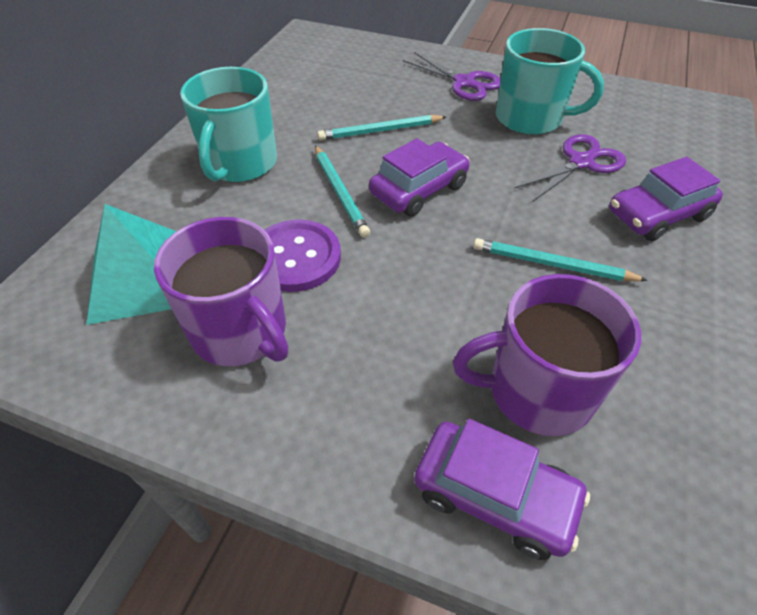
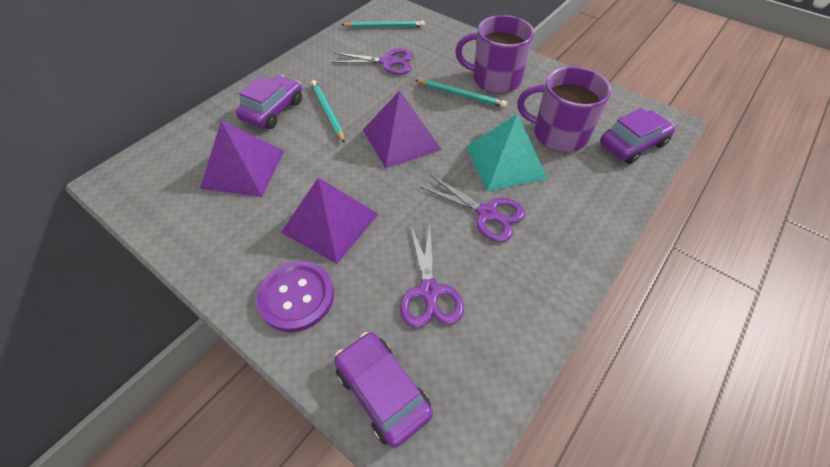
purple pyramid: 0 -> 3
purple scissors: 2 -> 3
turquoise mug: 2 -> 0

